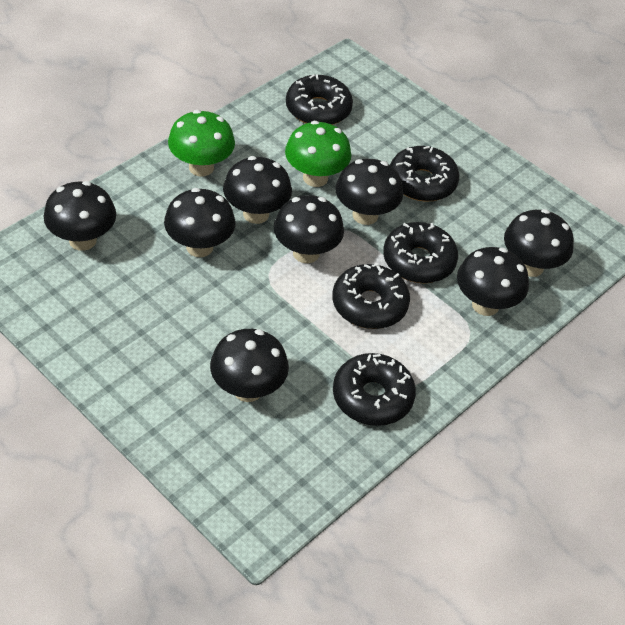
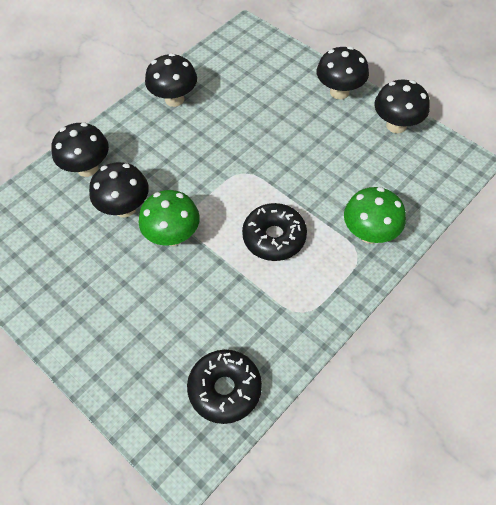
black donut: 5 -> 2
black mushroom: 8 -> 5

